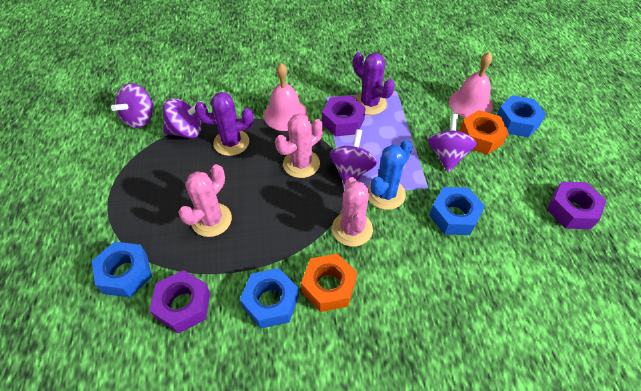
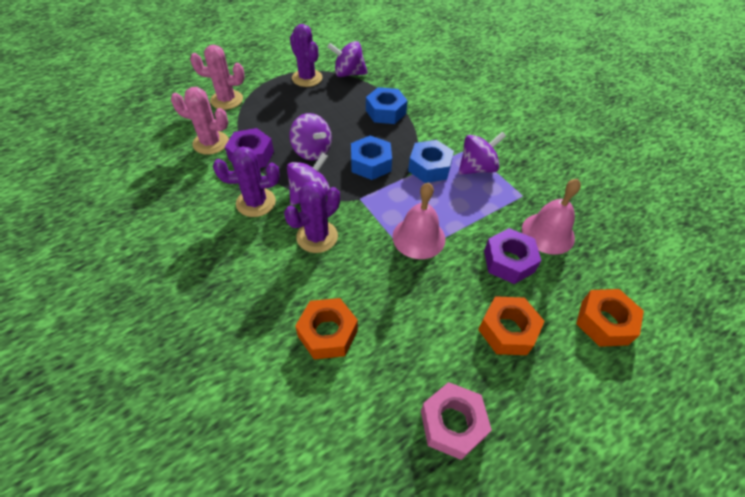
blue cactus: 1 -> 0
blue nut: 4 -> 3
orange nut: 2 -> 3
pink cactus: 3 -> 2
pink nut: 0 -> 1
purple cactus: 2 -> 3
purple nut: 3 -> 2

